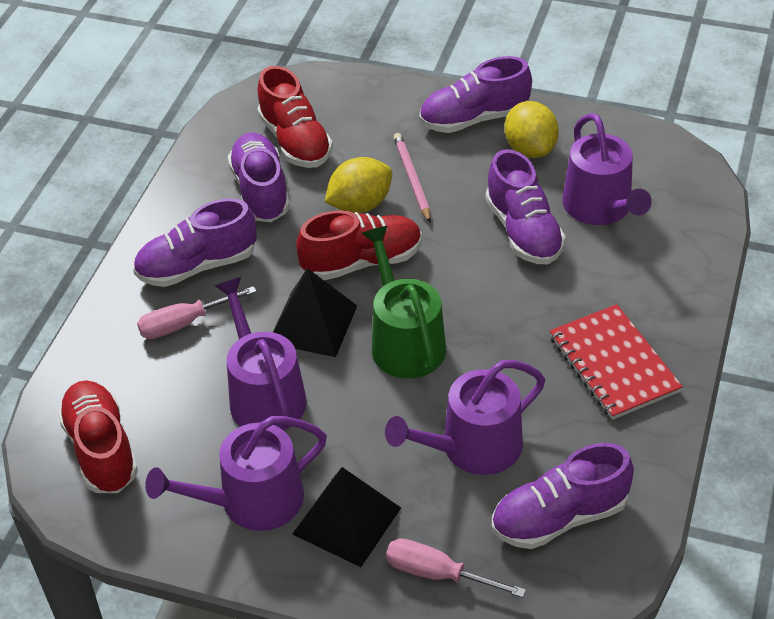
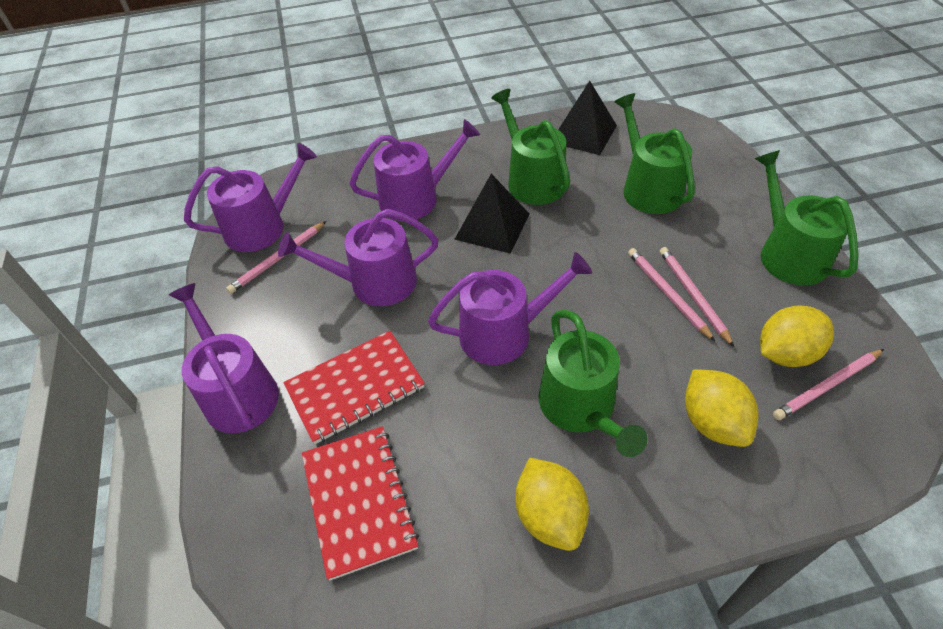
green watering can: 1 -> 4
pink pencil: 1 -> 4
pink screwdriver: 2 -> 0
purple shoe: 5 -> 0
purple watering can: 4 -> 5
red notebook: 1 -> 2
red shoe: 3 -> 0
yellow lemon: 2 -> 3

